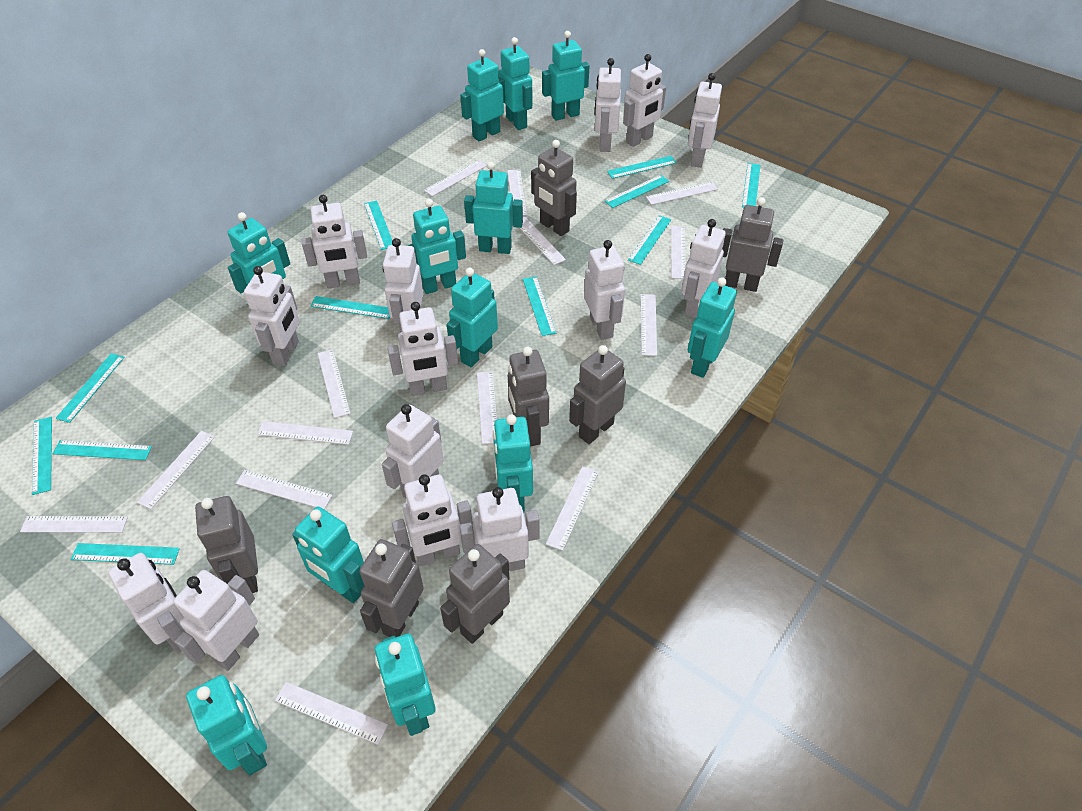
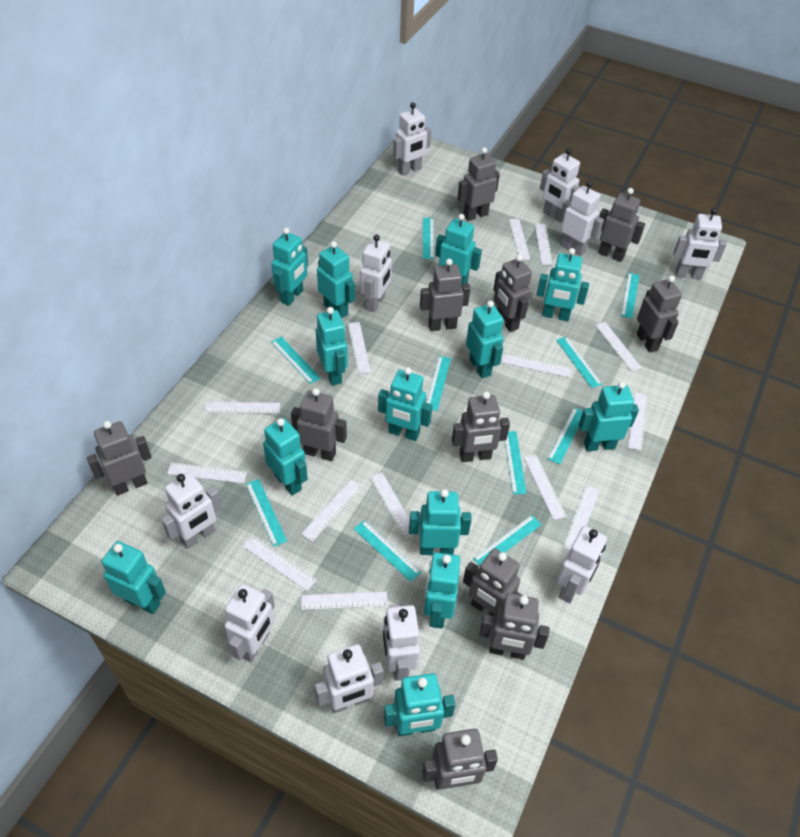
grey robot: 7 -> 11
turquoise robot: 12 -> 13
turquoise ruler: 11 -> 10
white robot: 14 -> 10

